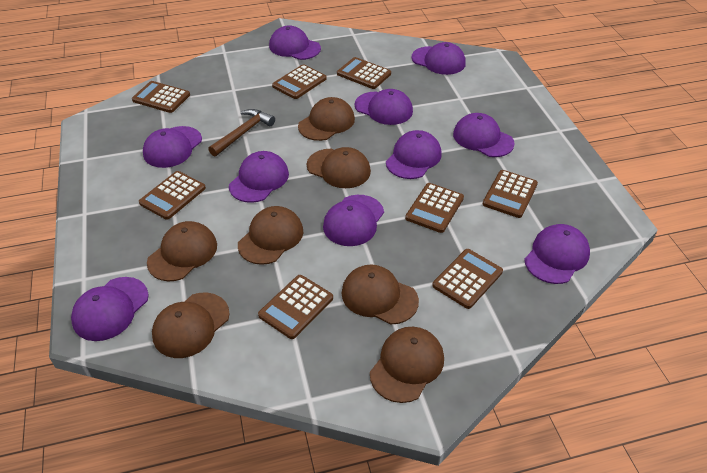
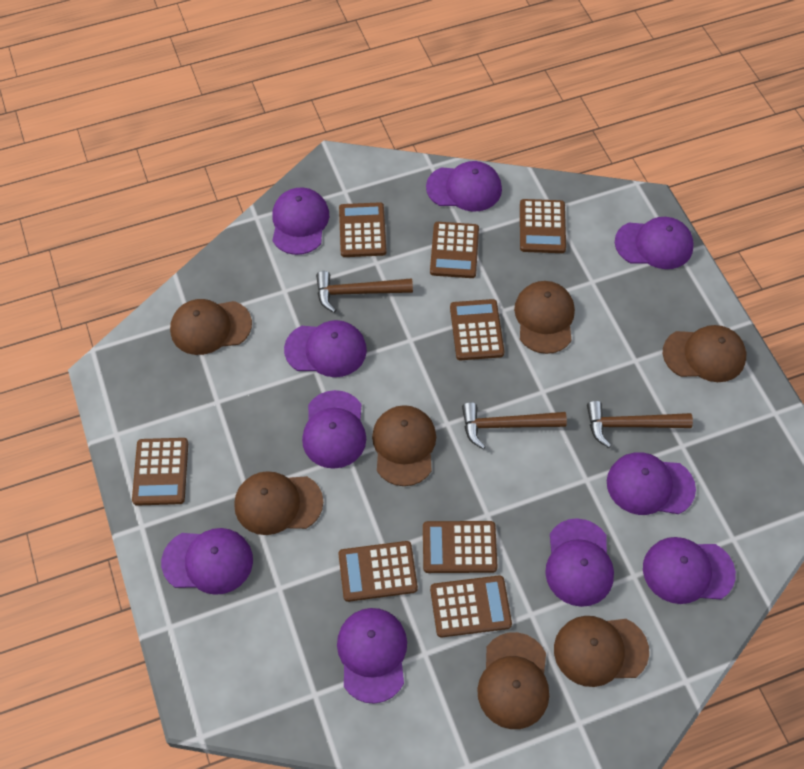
brown hammer: 1 -> 3

